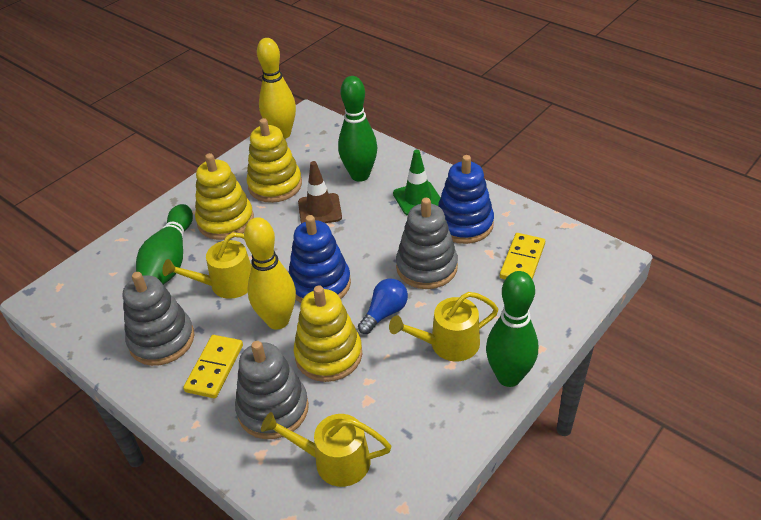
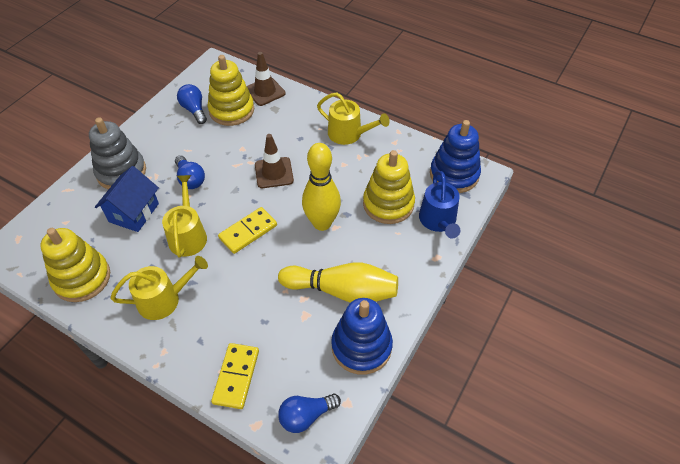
blue house: 0 -> 1
blue light bulb: 1 -> 3
blue watering can: 0 -> 1
brown traffic cone: 1 -> 2
green bowling pin: 3 -> 0
green traffic cone: 1 -> 0
grey stacking toy: 3 -> 1

